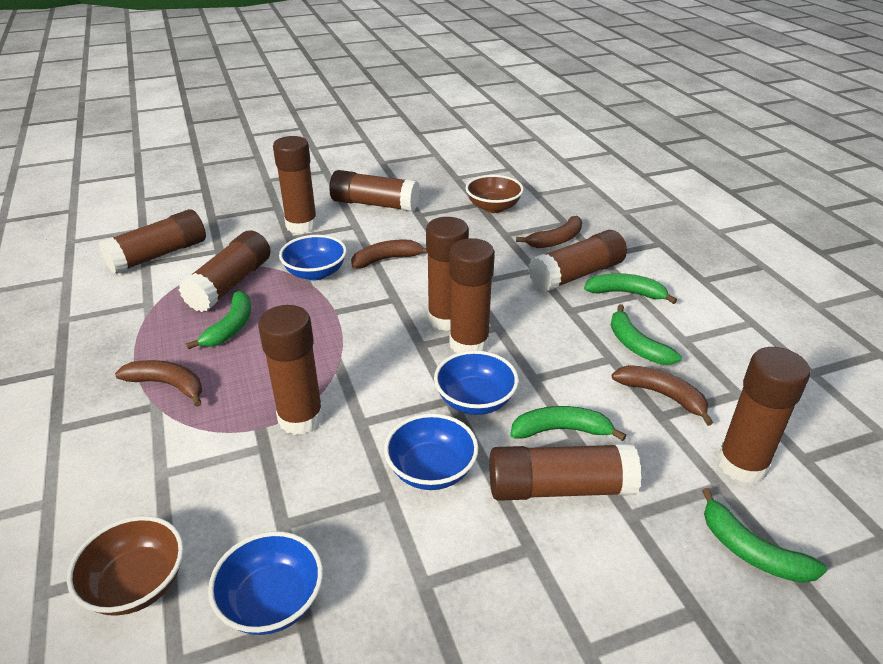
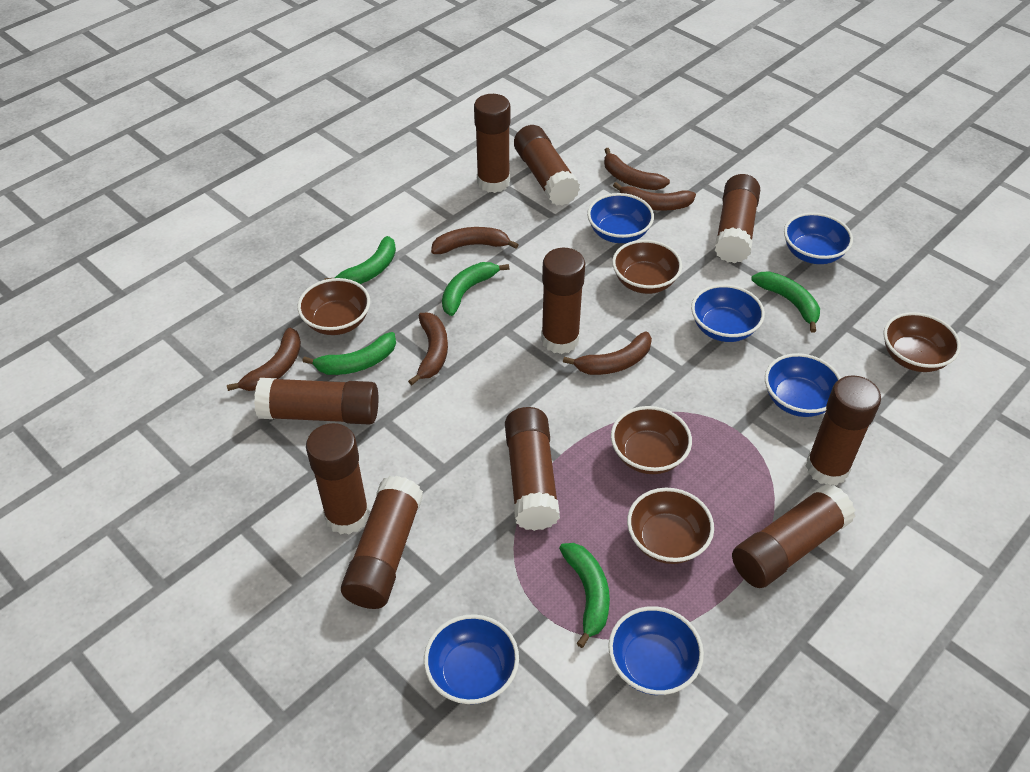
blue bowl: 4 -> 6
brown banana: 4 -> 6
brown bowl: 2 -> 5

